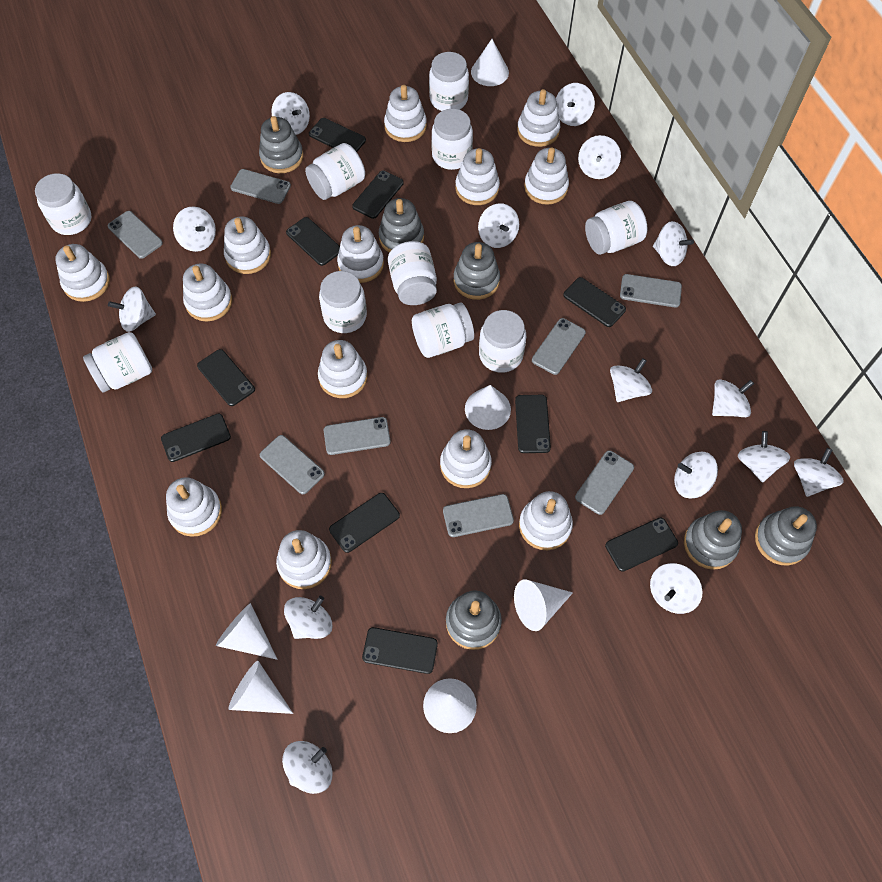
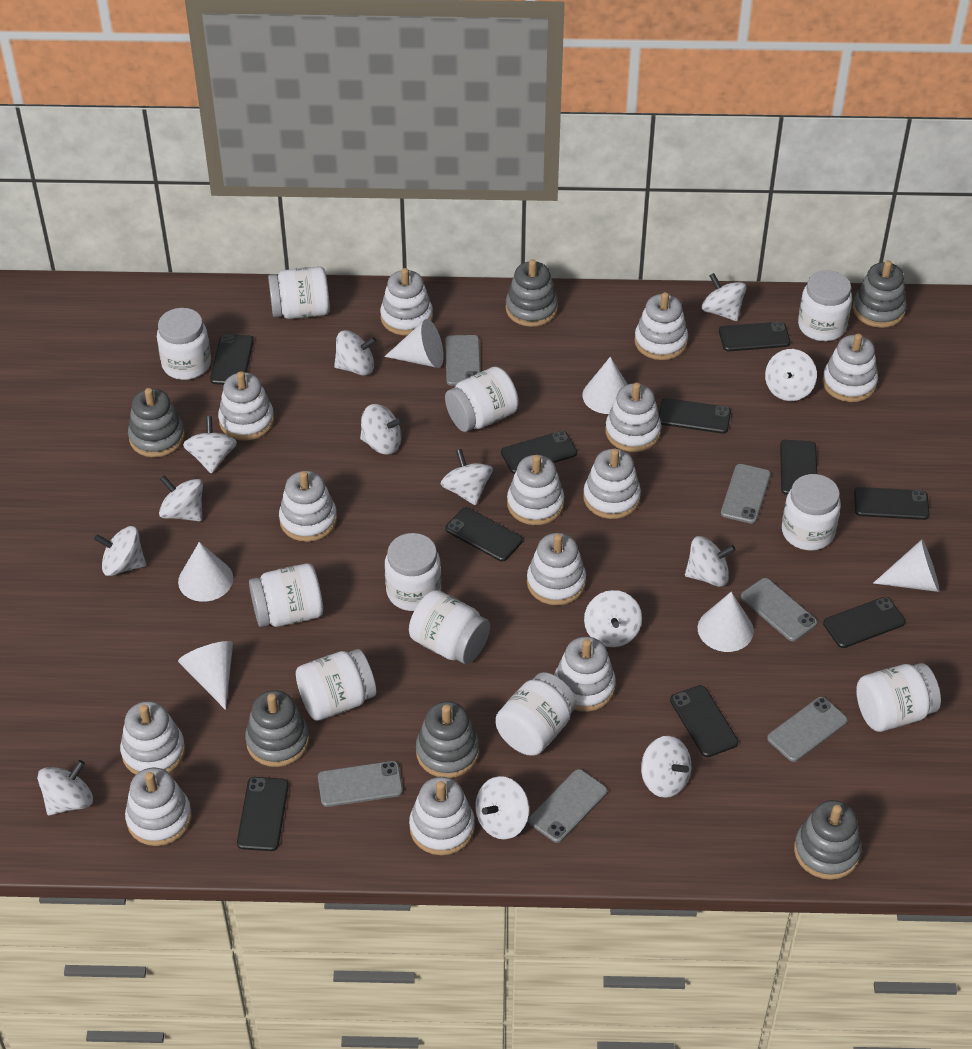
grey phone: 8 -> 6
white jar: 10 -> 11
white spinning top: 15 -> 13

